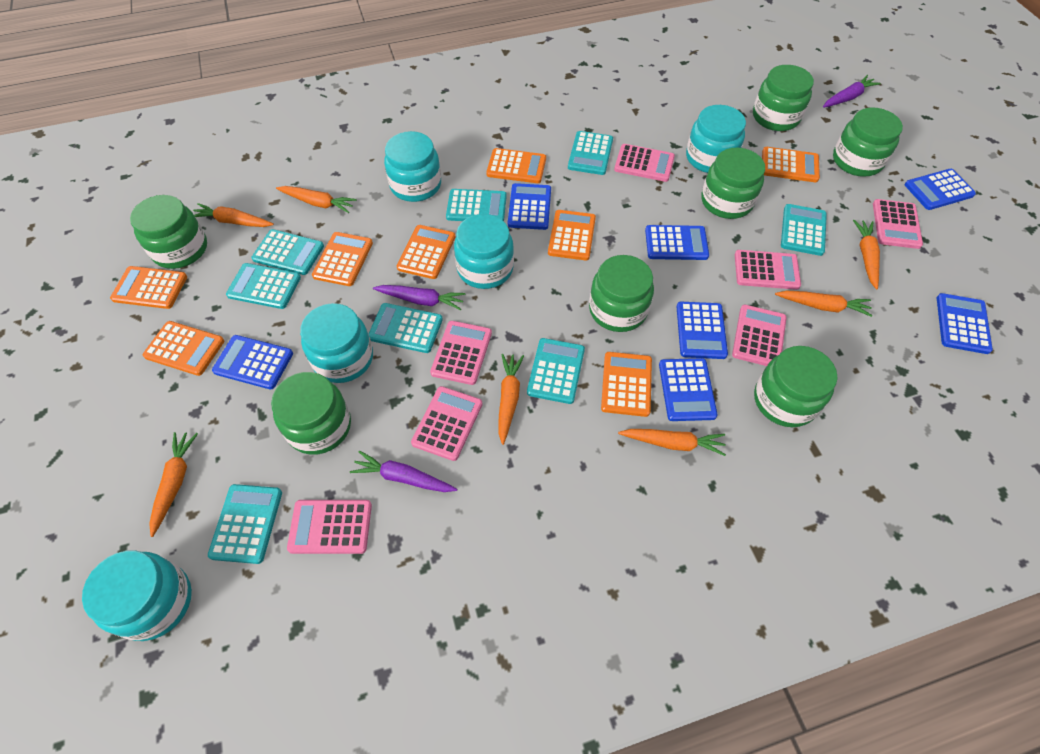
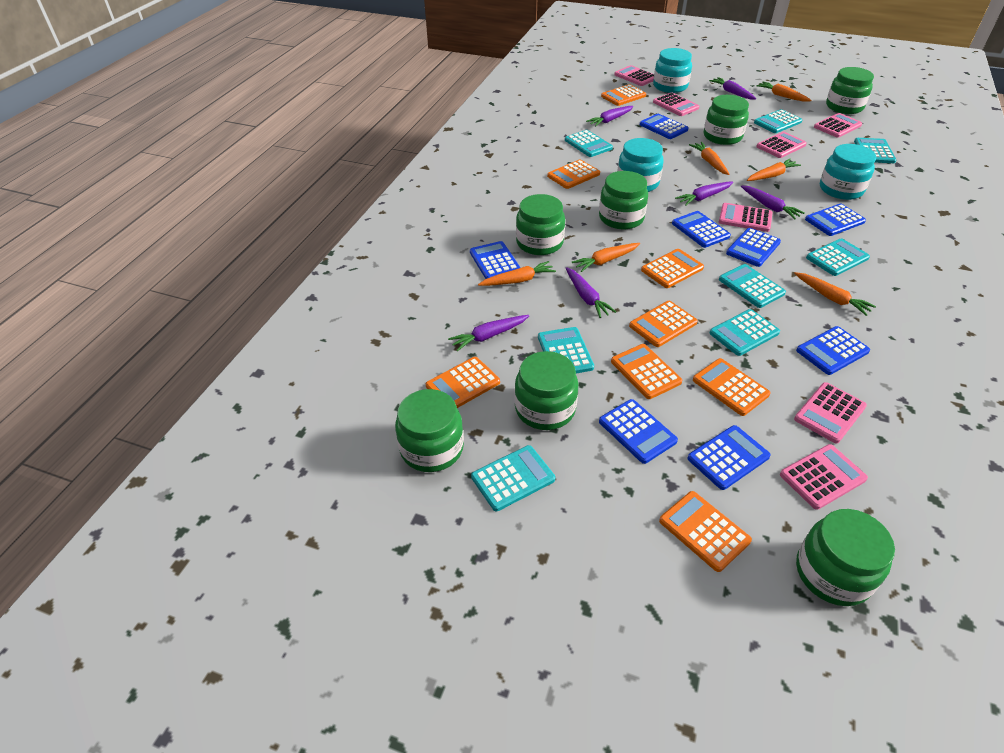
blue calculator: 7 -> 8
orange carrot: 7 -> 6
purple carrot: 3 -> 6
turquoise jar: 5 -> 3

